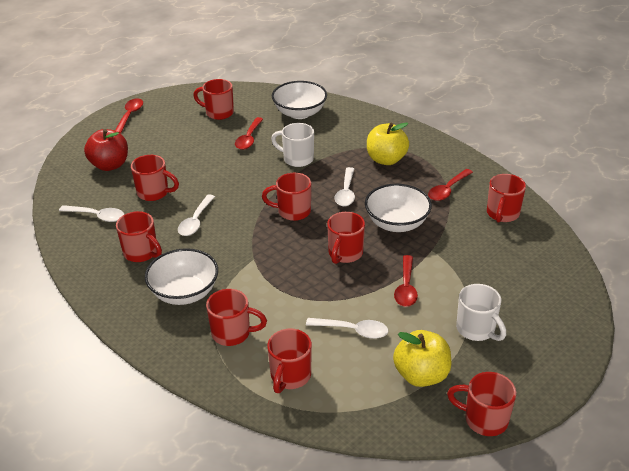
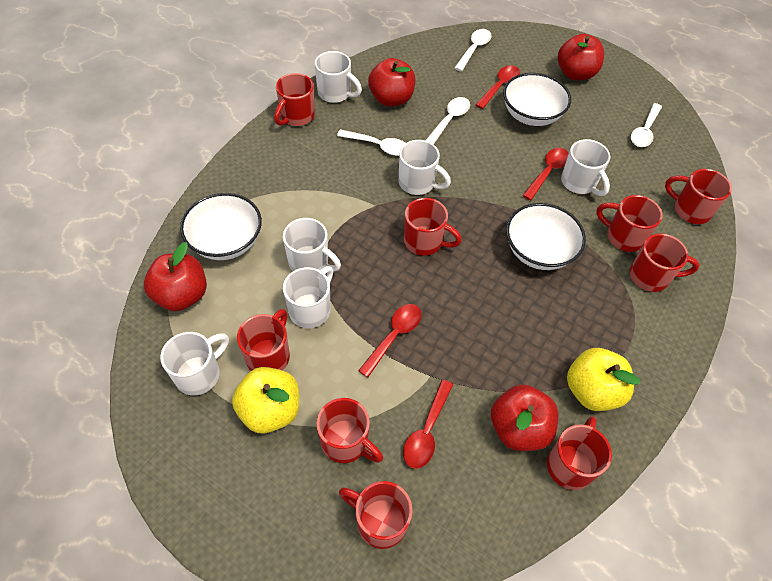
red apple: 1 -> 4
white mug: 2 -> 6

